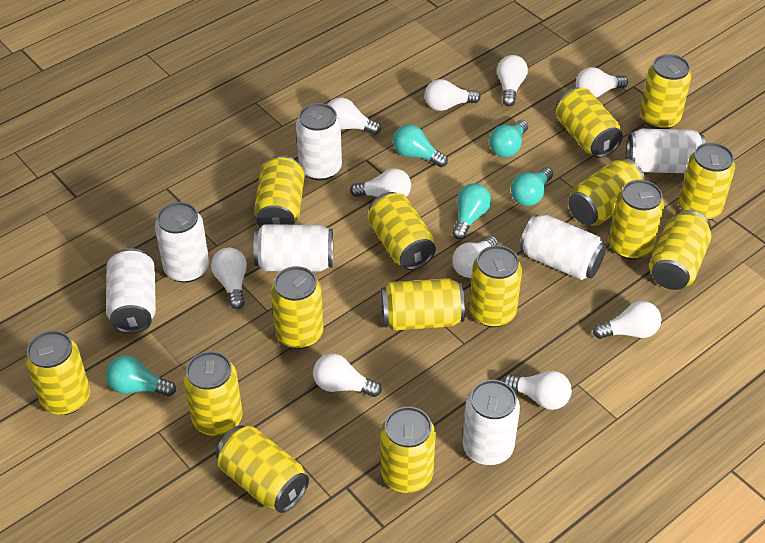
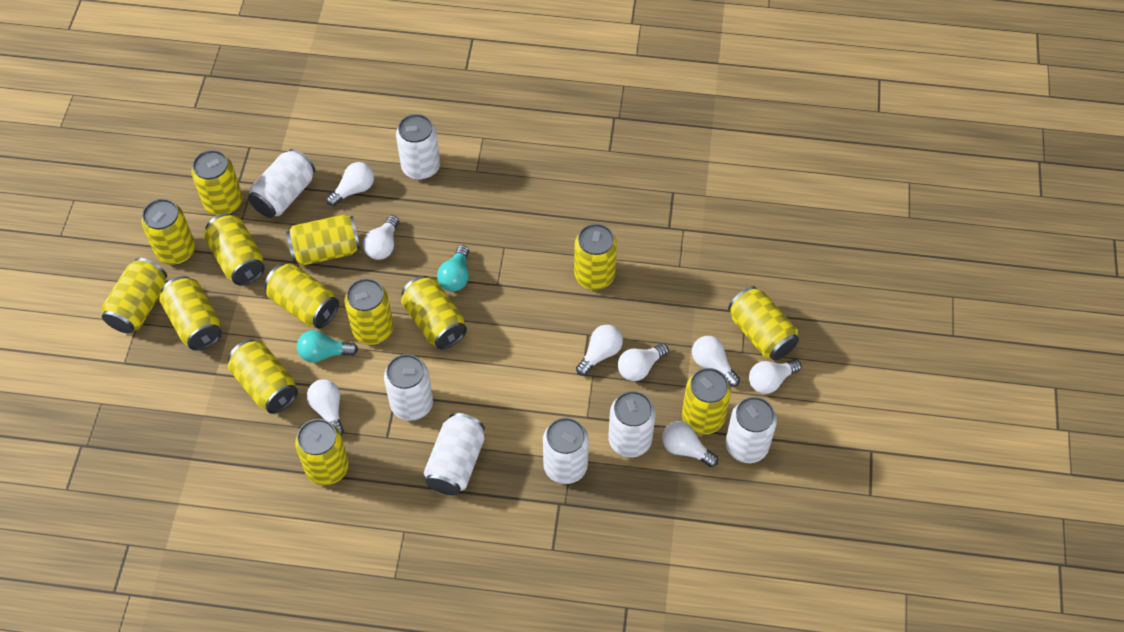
turquoise light bulb: 5 -> 2
white light bulb: 10 -> 8
yellow can: 15 -> 14

